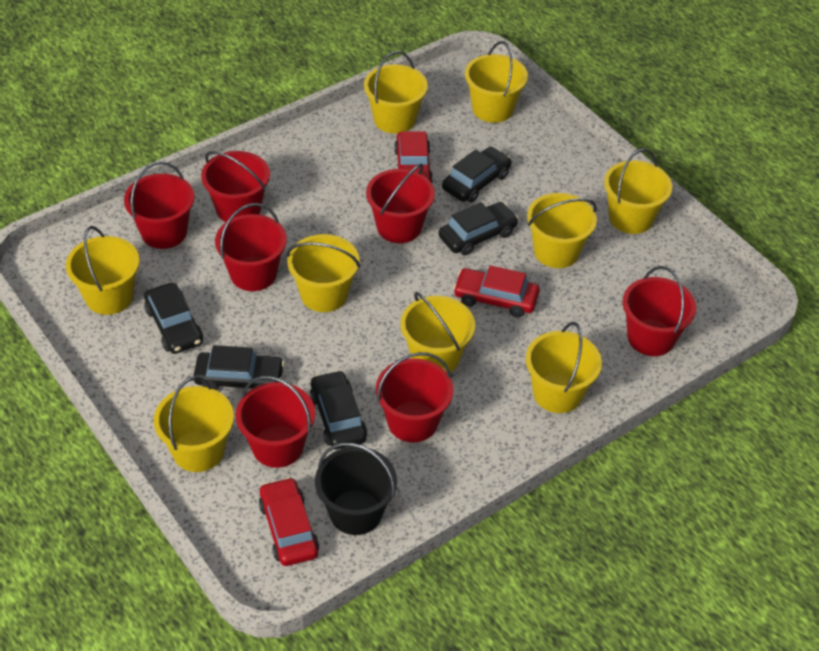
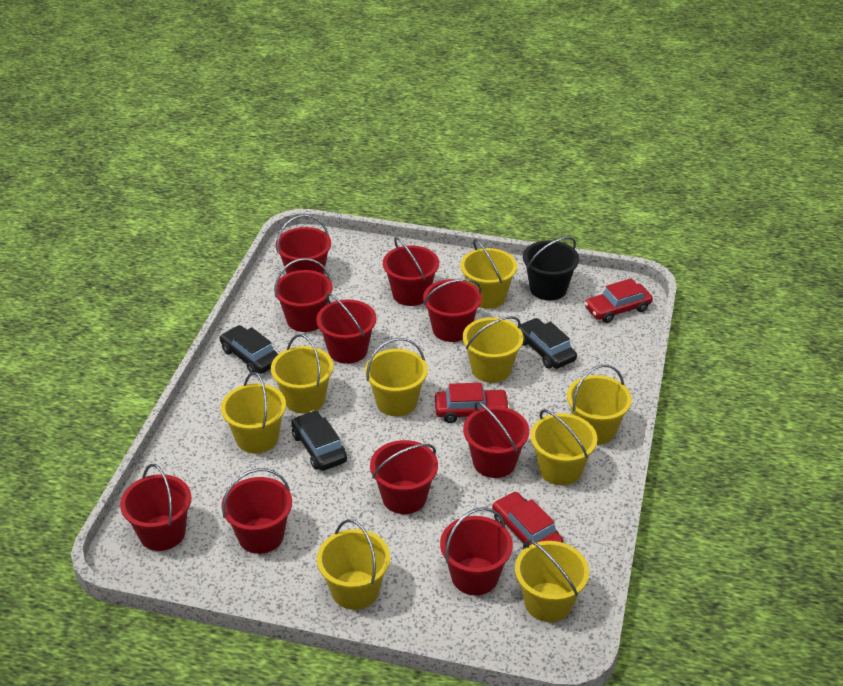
black car: 5 -> 3
red bucket: 7 -> 10

